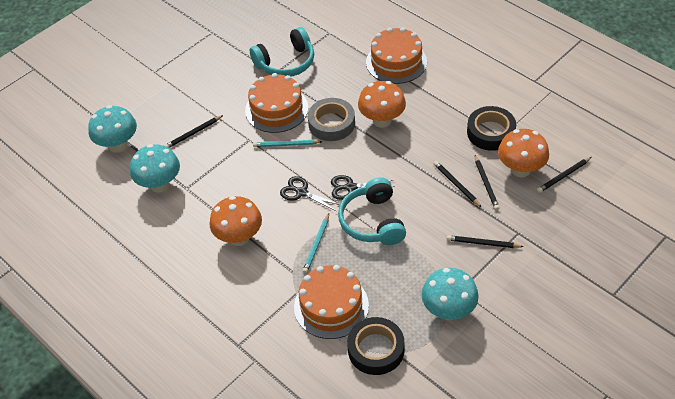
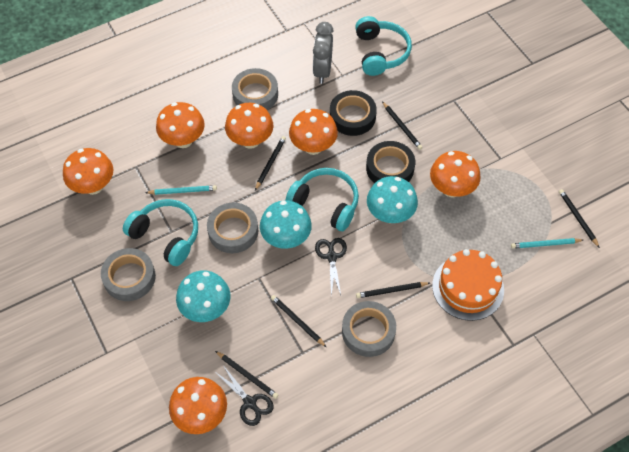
black pencil: 5 -> 6
grey clock: 0 -> 1
grey tape: 1 -> 4
orange cake: 3 -> 1
orange mushroom: 3 -> 6
turquoise headphones: 2 -> 3

